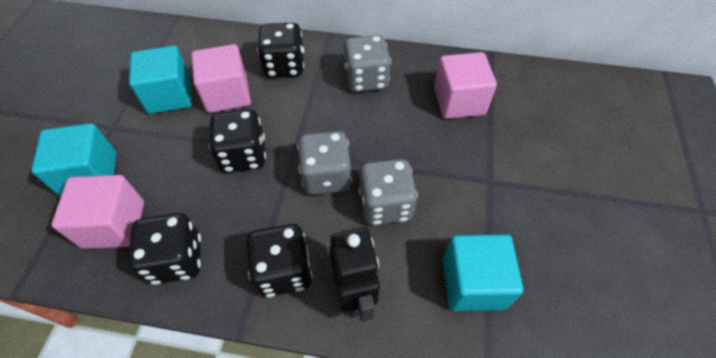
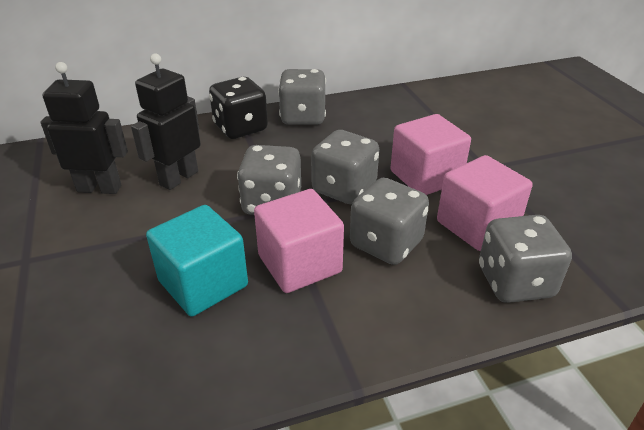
black dice: 4 -> 1
black robot: 1 -> 2
grey dice: 3 -> 5
turquoise cube: 3 -> 1

